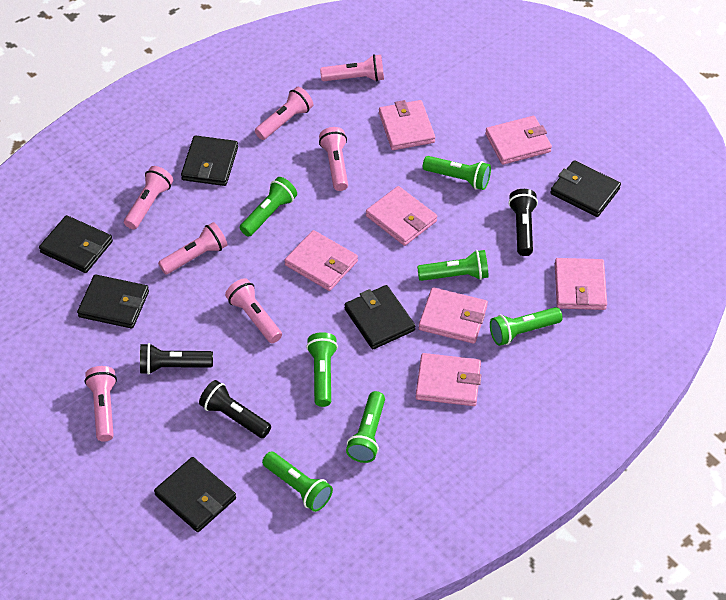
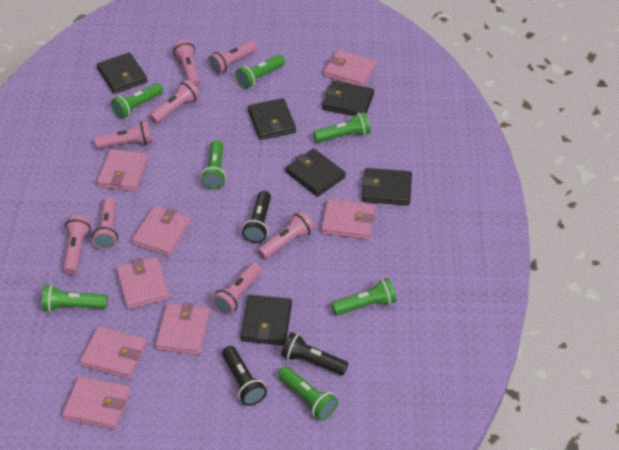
pink flashlight: 7 -> 8
pink wallet: 7 -> 8

